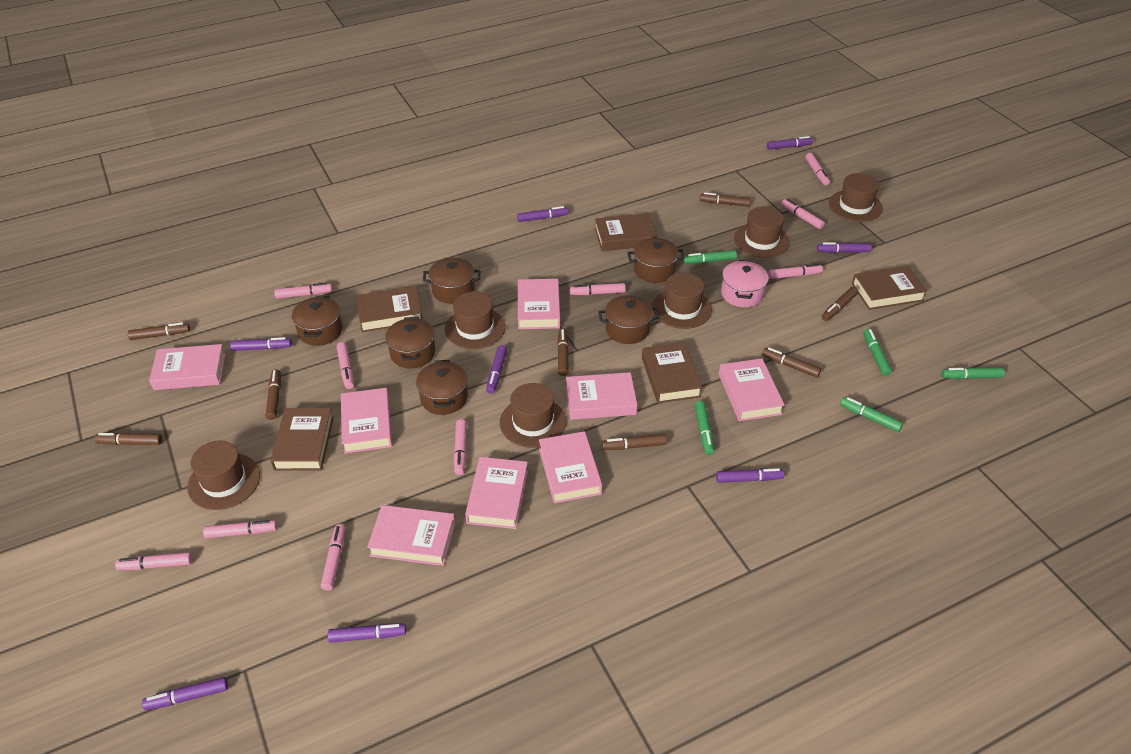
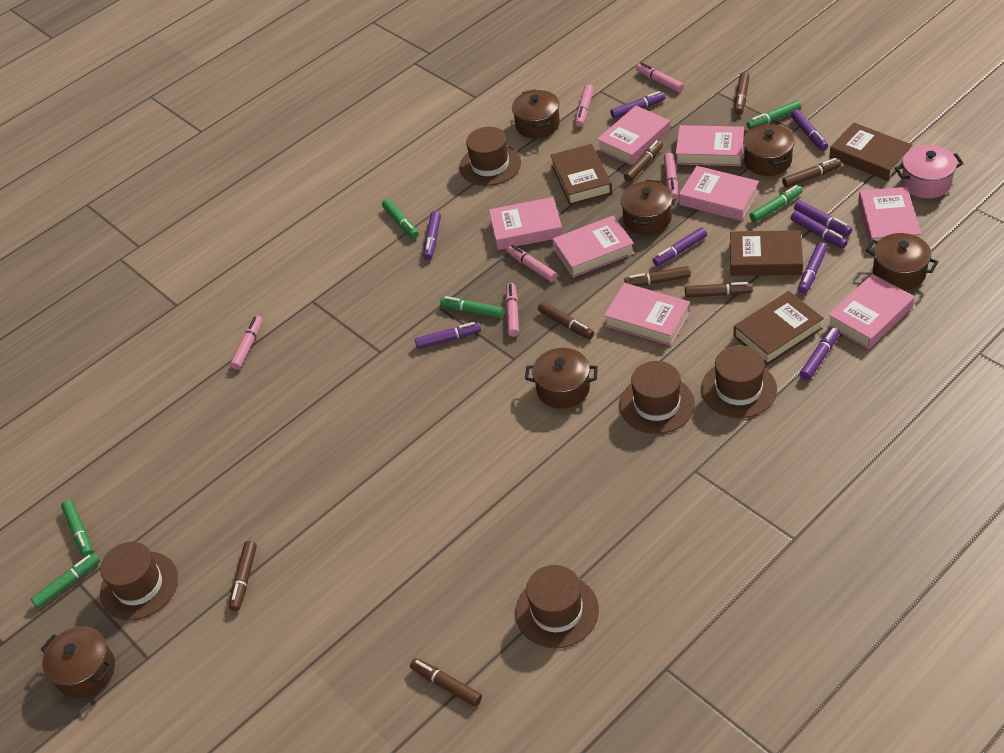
brown book: 5 -> 4
brown hat: 6 -> 5
green marker: 5 -> 6
pink marker: 10 -> 6
purple marker: 8 -> 9

